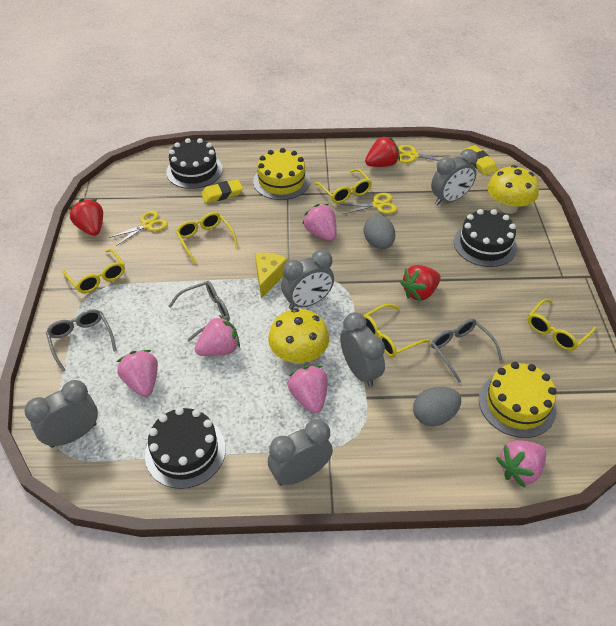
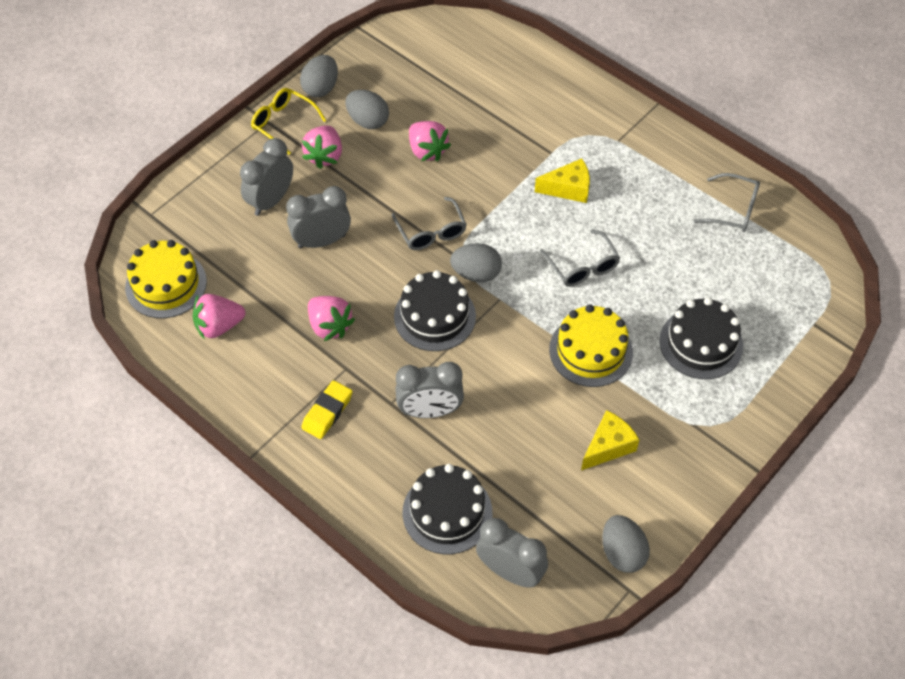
grey clock: 5 -> 4
grey egg: 2 -> 4
pink strawberry: 5 -> 4
red strawberry: 3 -> 0
yellow cheese: 1 -> 2
yellow eraser: 2 -> 1
yellow glasses: 5 -> 1
yellow mushroom: 2 -> 0
yellow scissors: 3 -> 0

